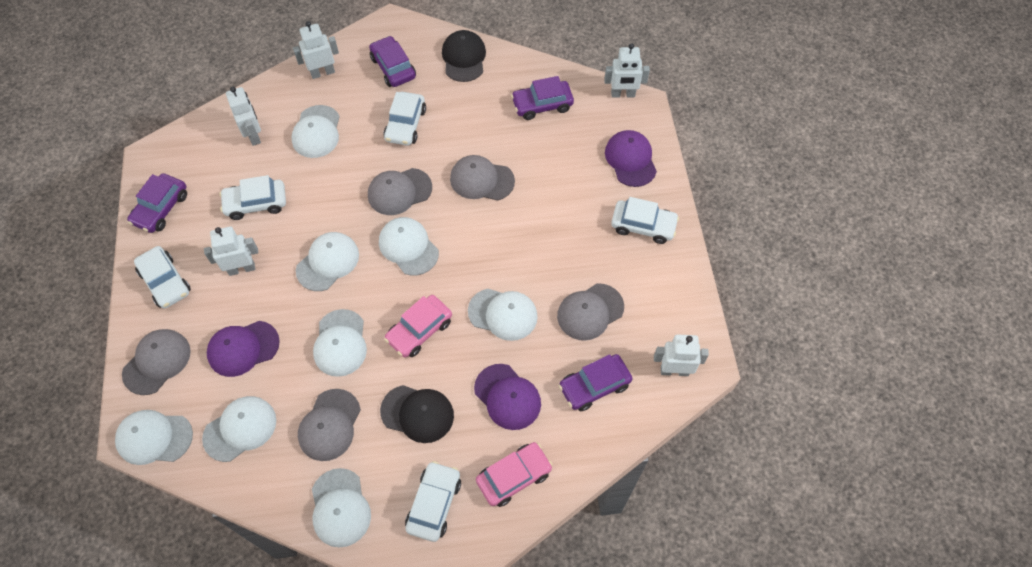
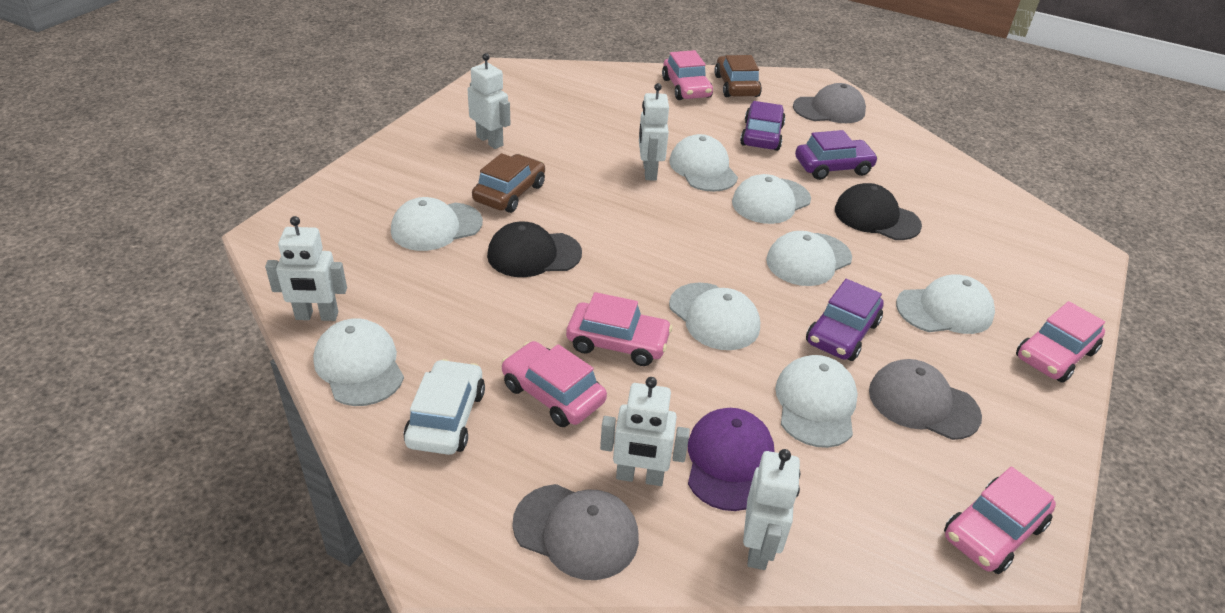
brown car: 0 -> 2
grey cap: 5 -> 3
pink car: 2 -> 5
purple cap: 3 -> 1
purple car: 4 -> 3
white car: 5 -> 1

